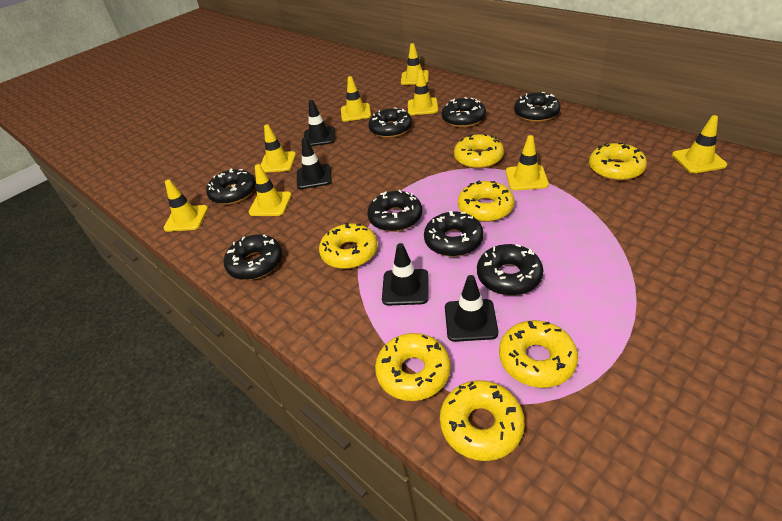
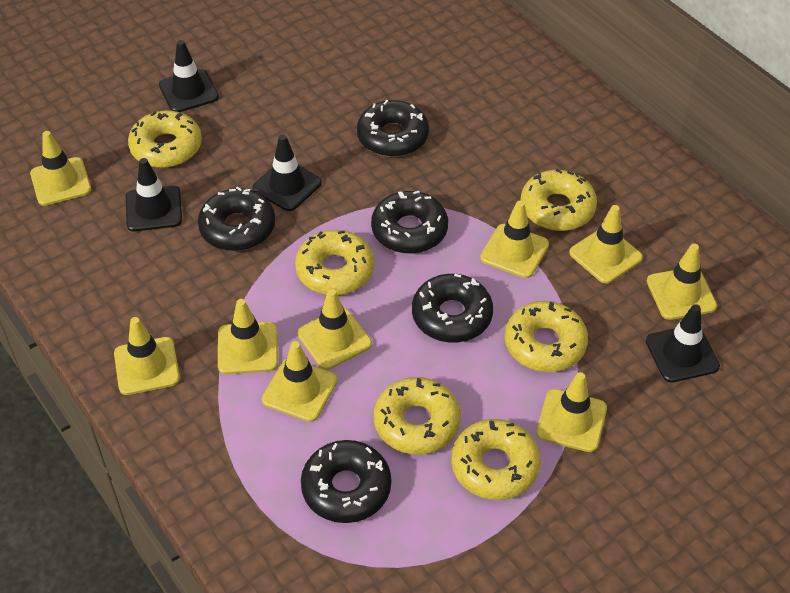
black donut: 8 -> 5
yellow donut: 7 -> 6
yellow traffic cone: 8 -> 9

